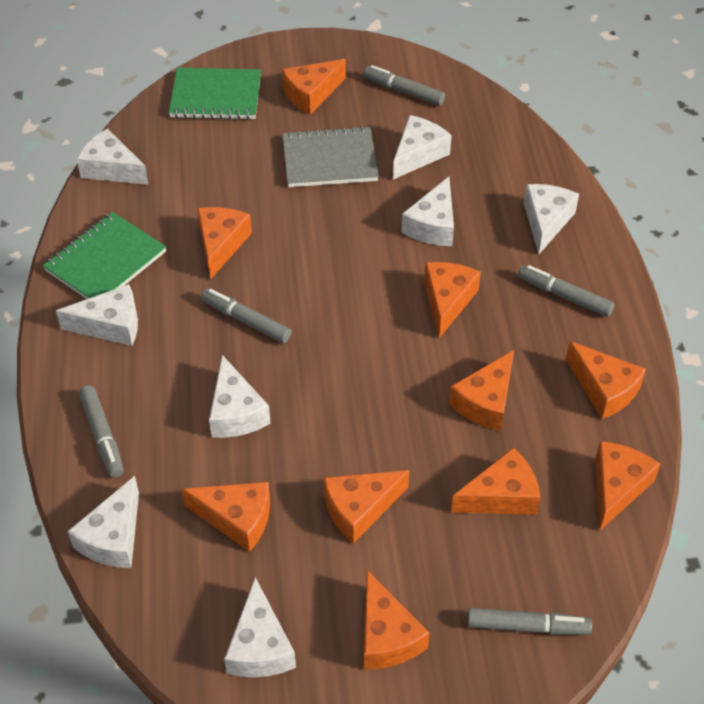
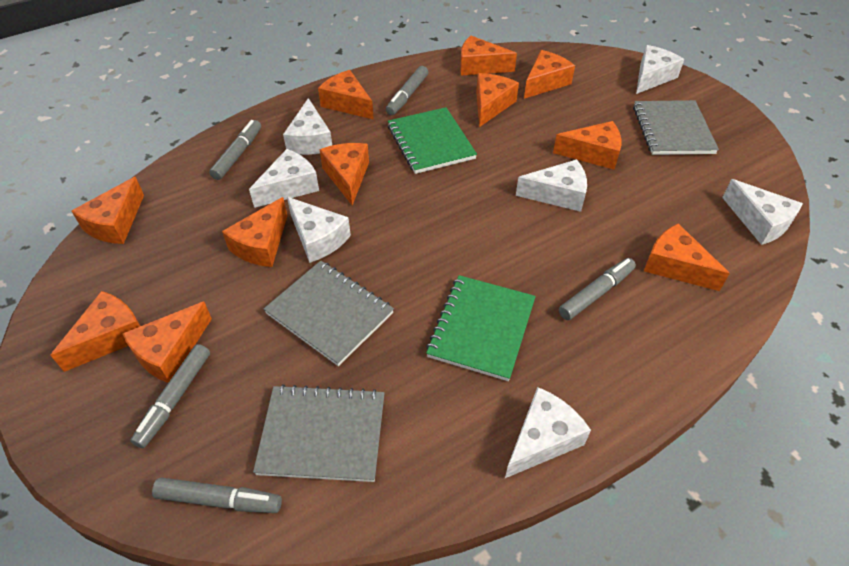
grey notebook: 1 -> 3
orange cheese: 10 -> 11
white cheese: 8 -> 7

